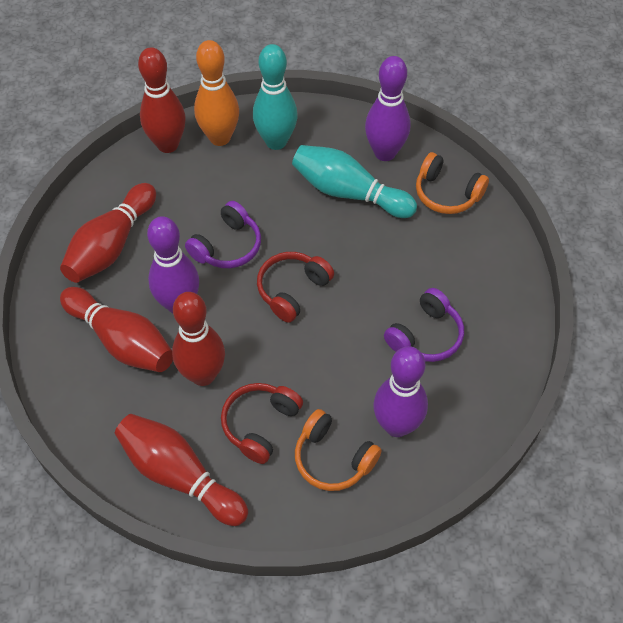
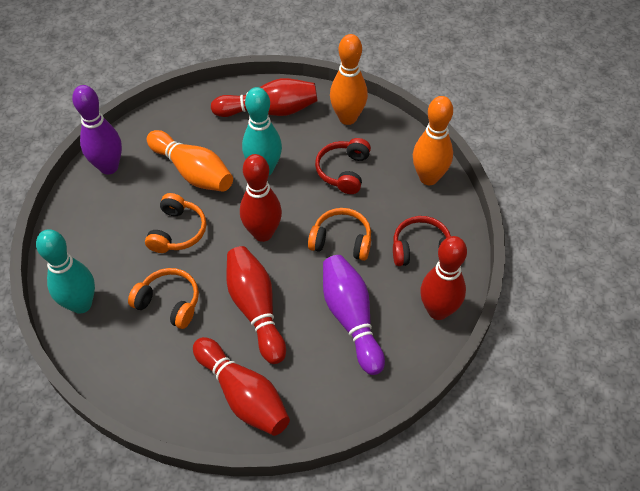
orange bowling pin: 1 -> 3
orange headphones: 2 -> 3
purple bowling pin: 3 -> 2
purple headphones: 2 -> 0

